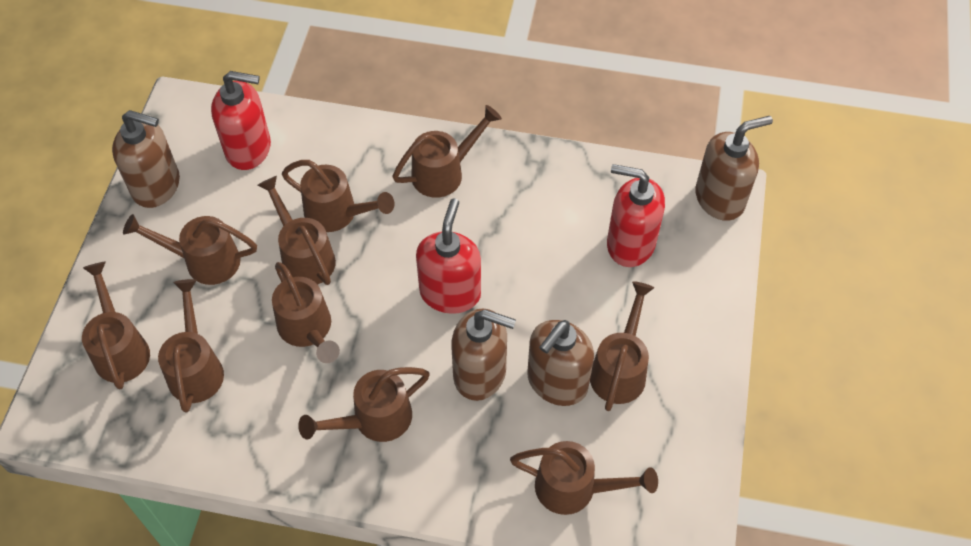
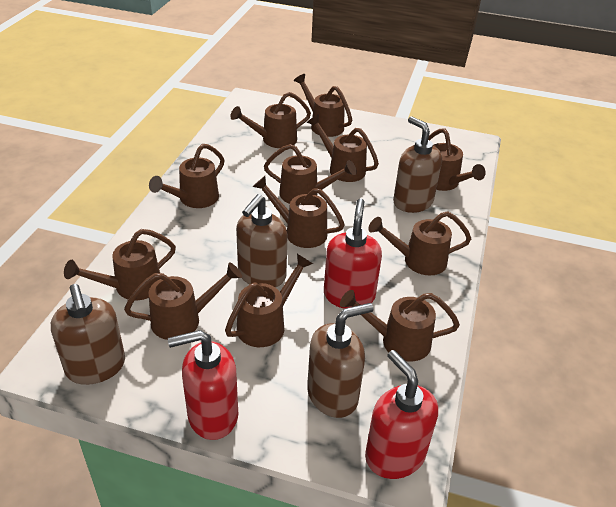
brown watering can: 10 -> 12

